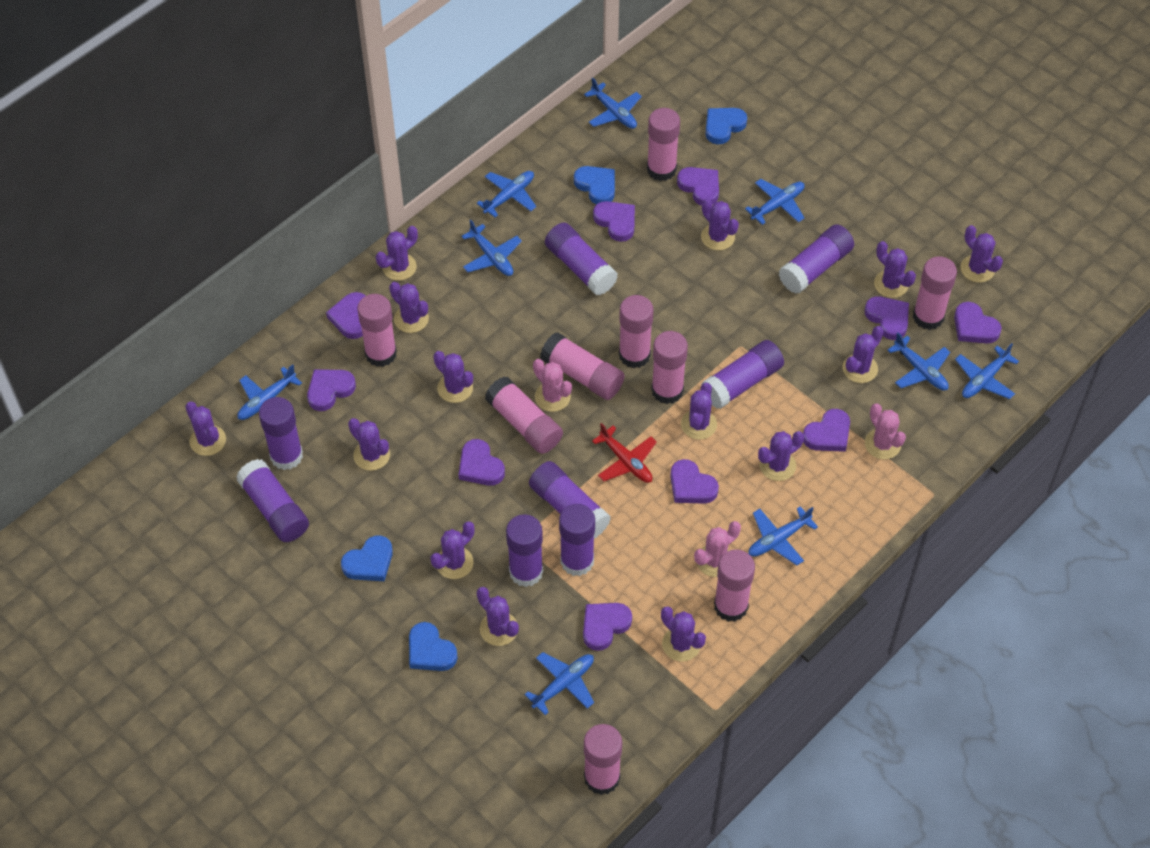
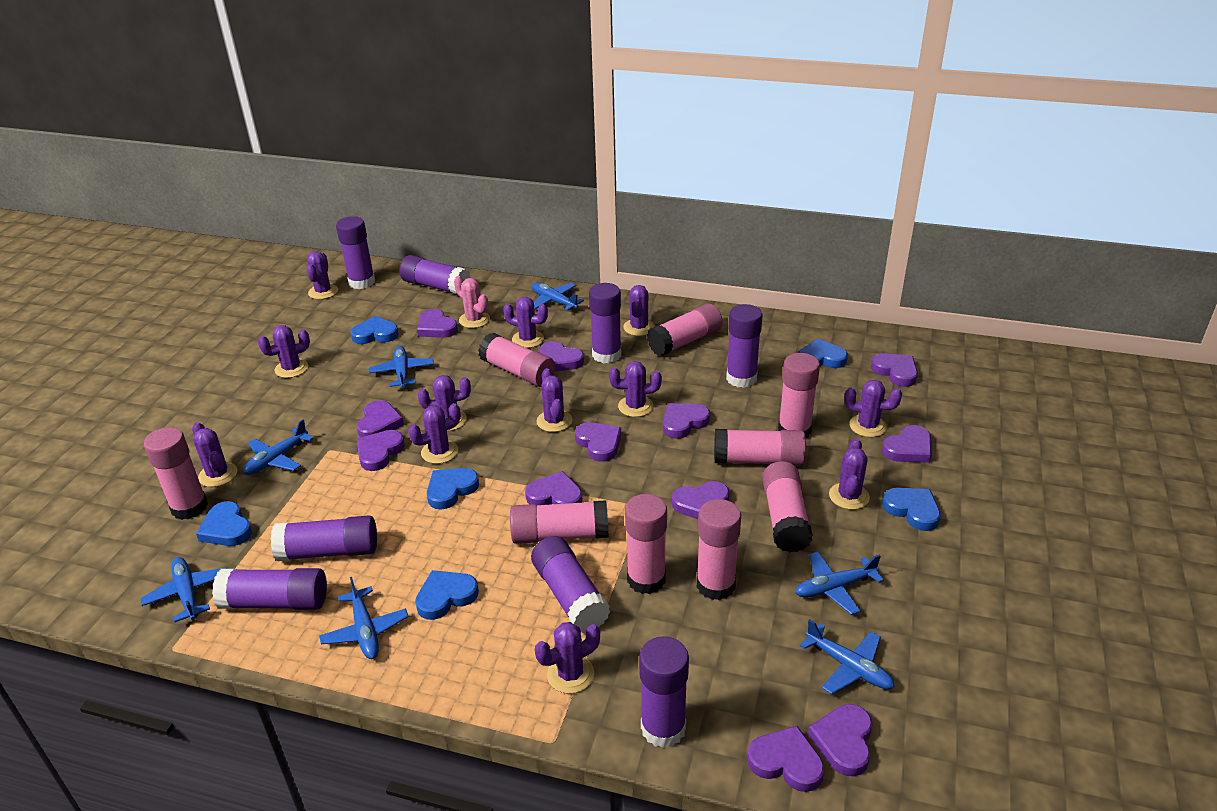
blue heart: 4 -> 6
blue plane: 9 -> 7
pink cactus: 3 -> 1
purple cactus: 14 -> 12
purple heart: 10 -> 12
red plane: 1 -> 0

